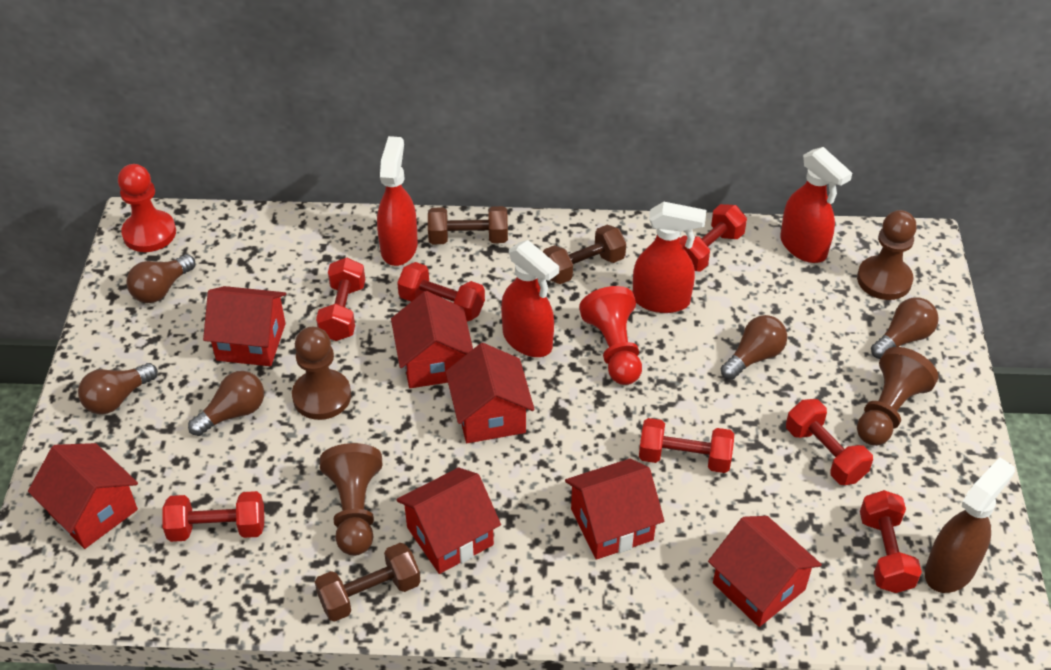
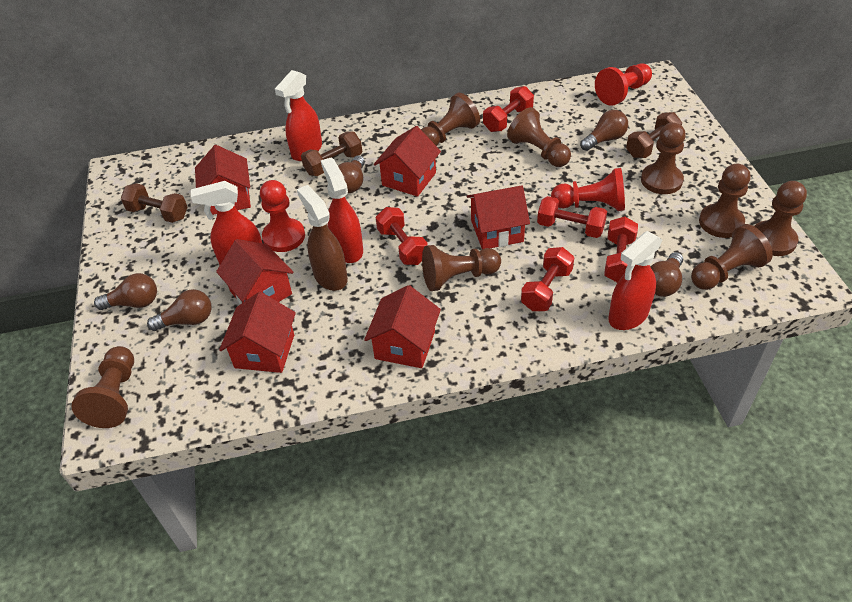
brown pawn: 4 -> 8
red dumbbell: 7 -> 5
red house: 7 -> 6
red pawn: 2 -> 3

